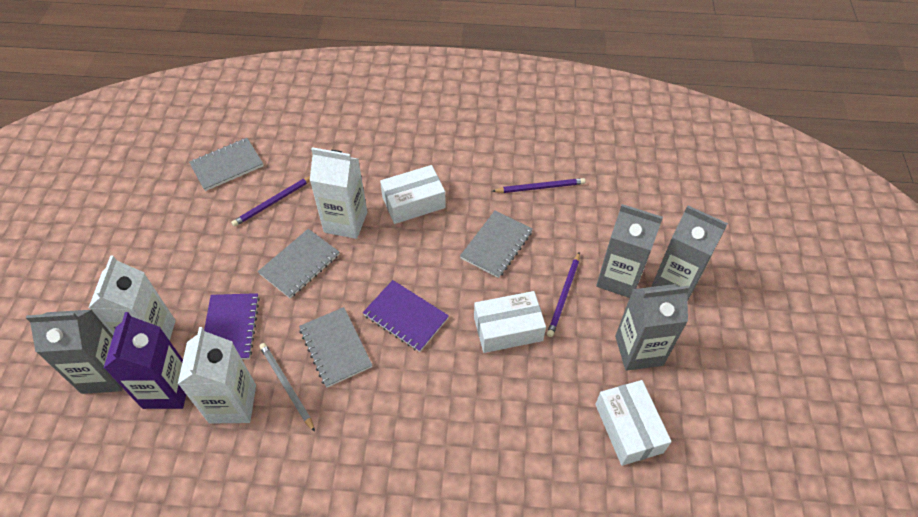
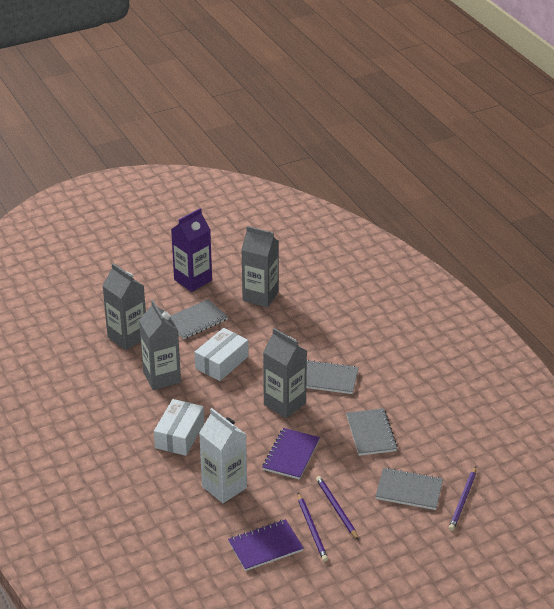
grey pencil: 1 -> 0
white box: 3 -> 2
white carton: 3 -> 1

